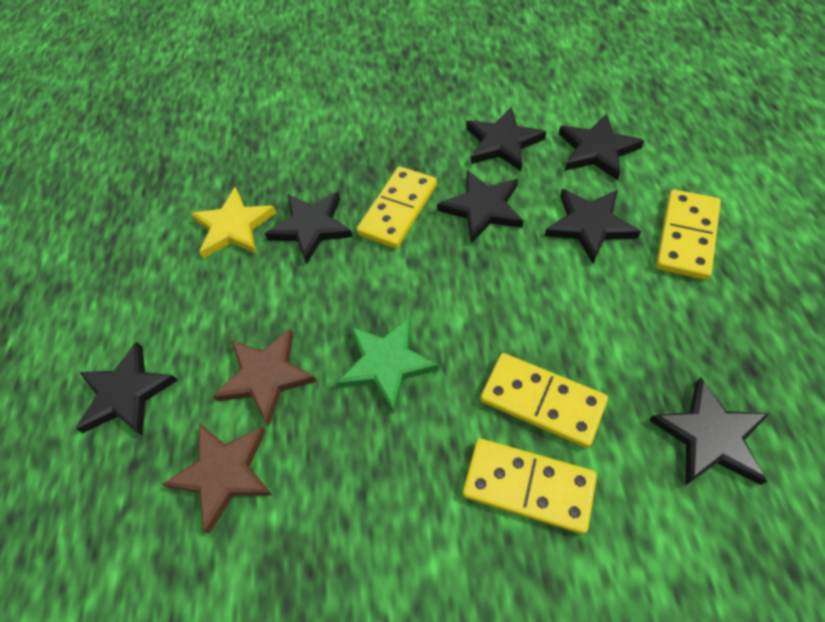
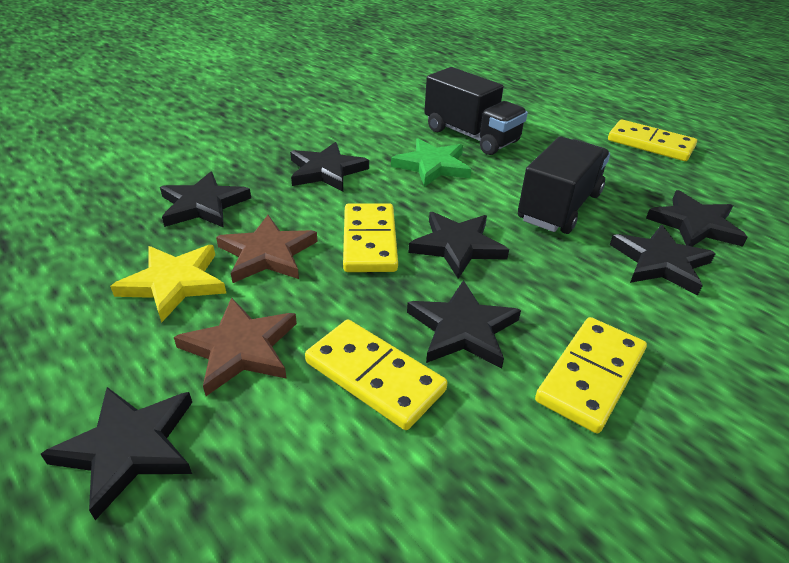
black truck: 0 -> 2

